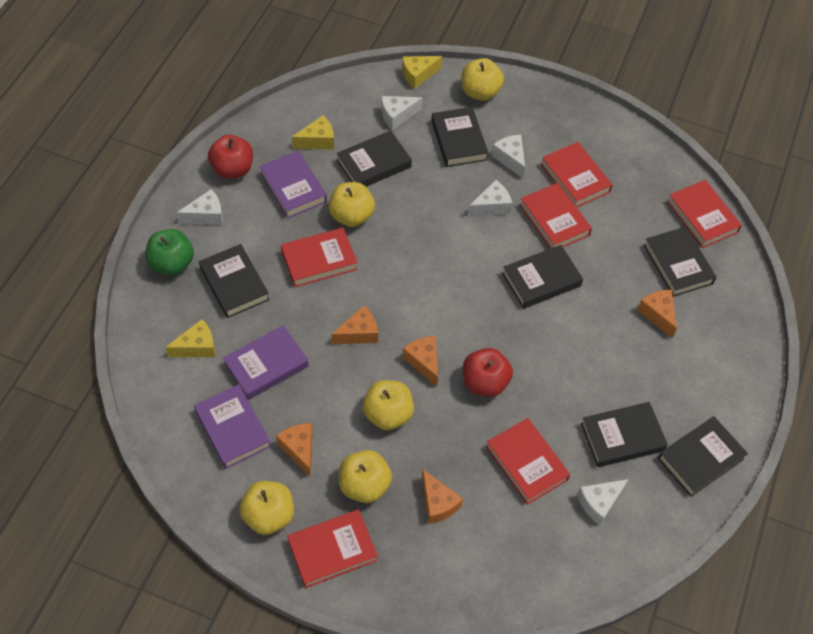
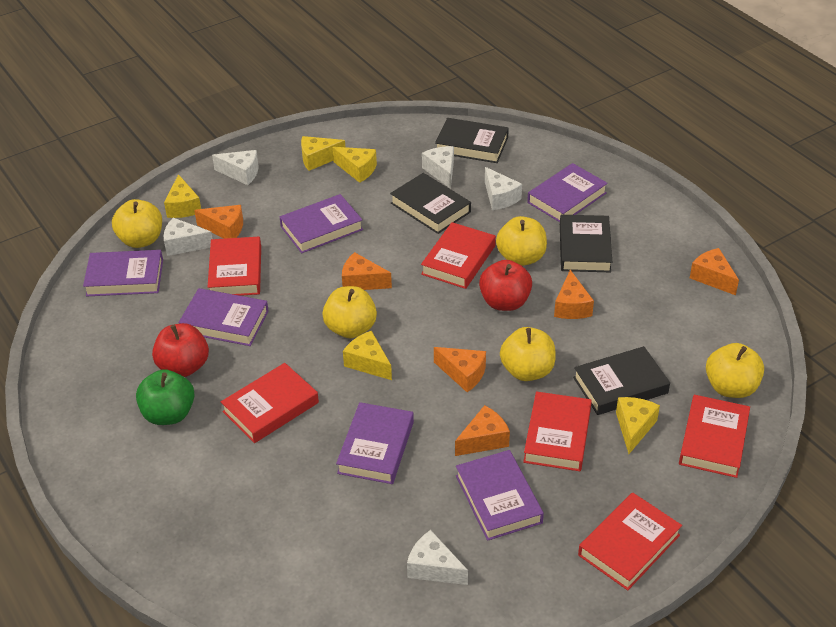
black book: 7 -> 4
orange cheese: 5 -> 6
purple book: 3 -> 6
yellow cheese: 3 -> 5

